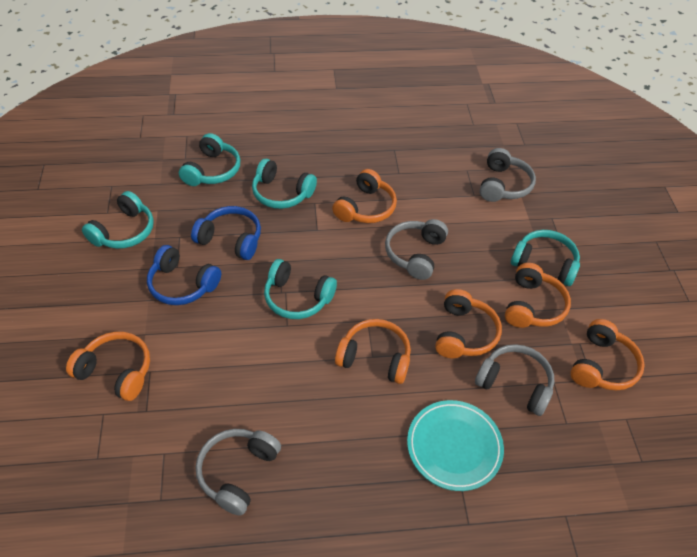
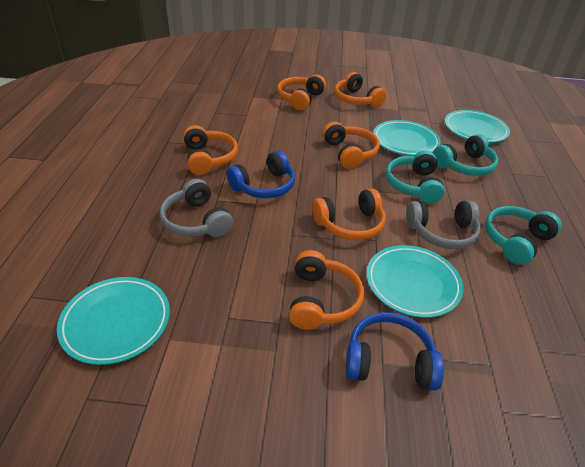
grey headphones: 4 -> 2
turquoise headphones: 5 -> 3
turquoise plate: 1 -> 4

